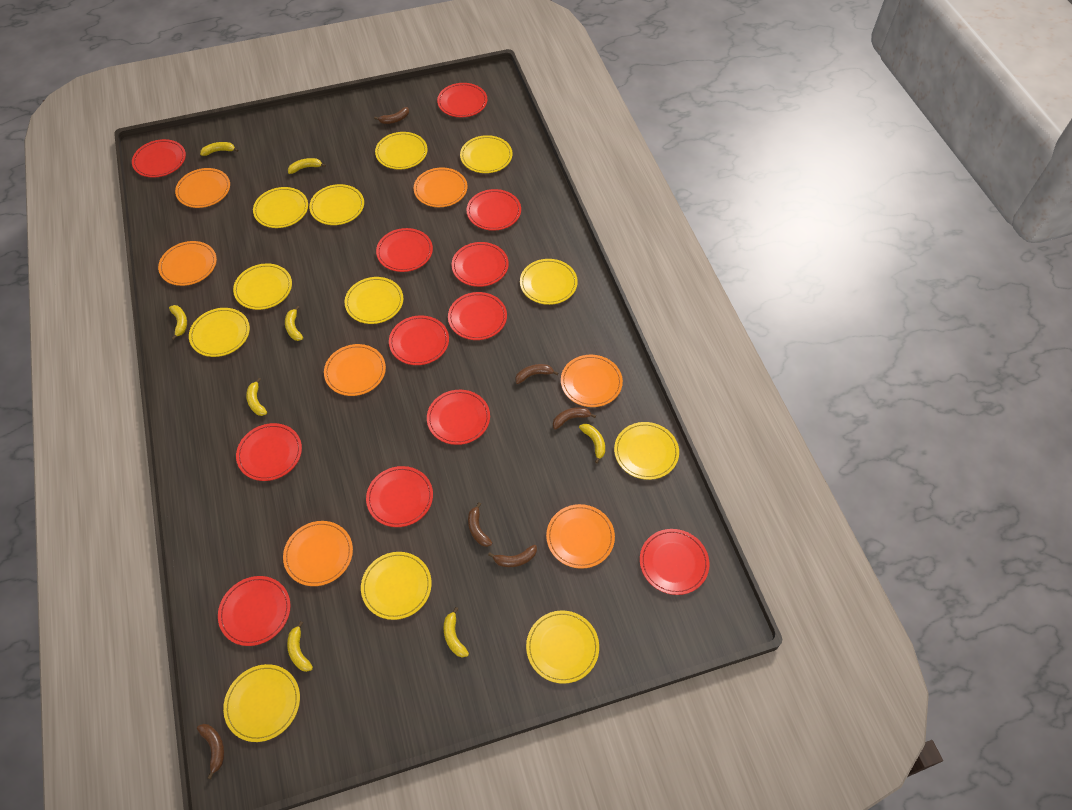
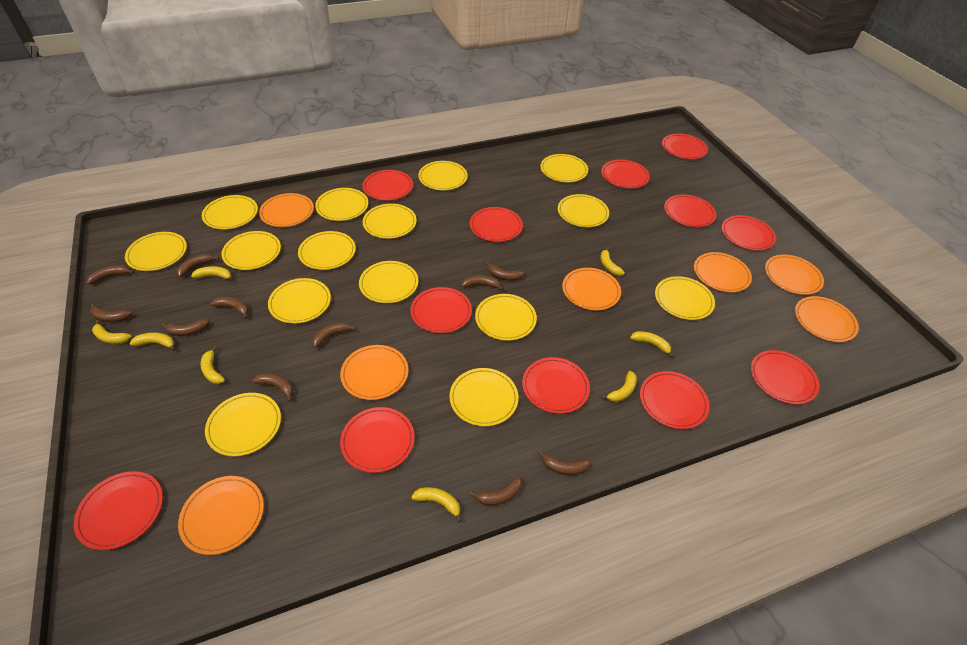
brown banana: 6 -> 11
yellow plate: 12 -> 15

